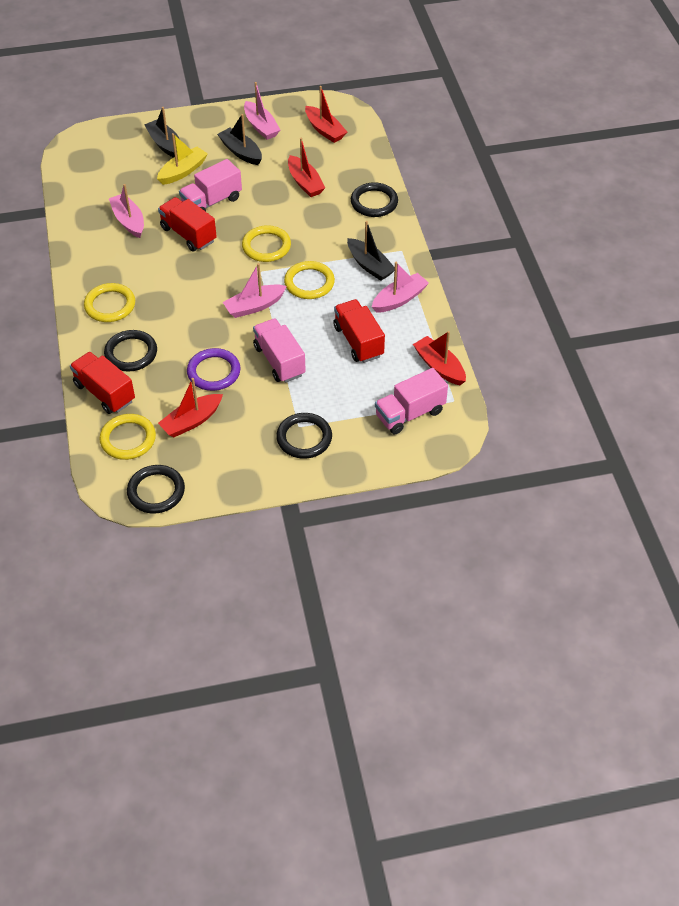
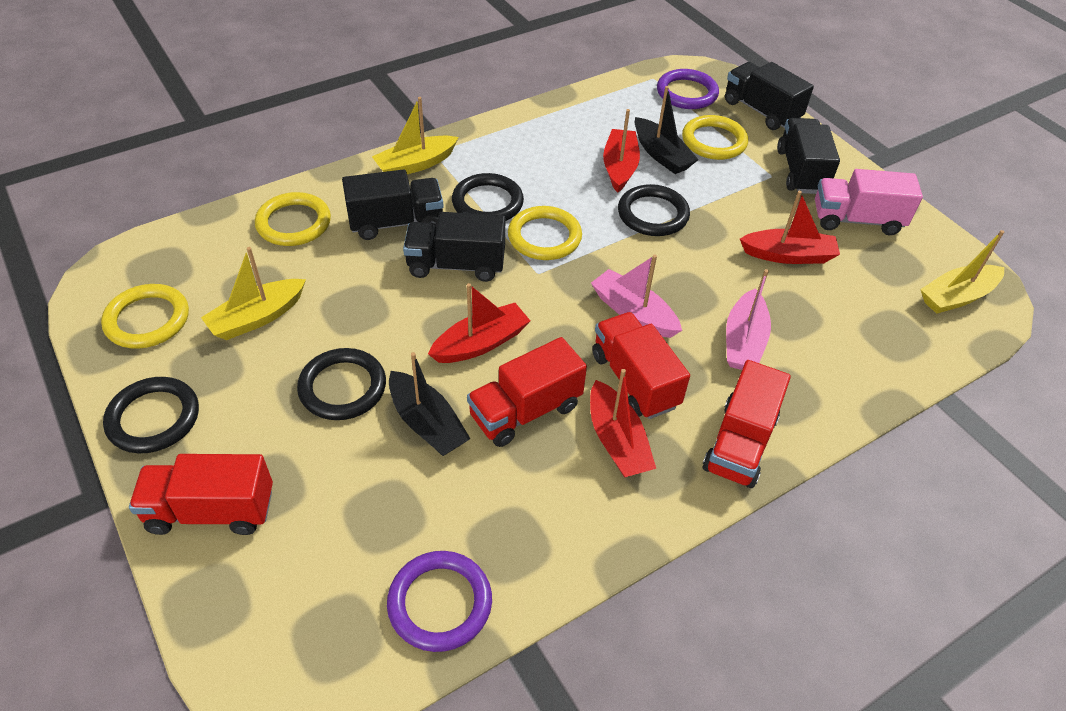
black boat: 3 -> 2
black truck: 0 -> 4
pink boat: 4 -> 2
pink truck: 3 -> 1
purple ring: 1 -> 2
red truck: 3 -> 4
yellow boat: 1 -> 3

